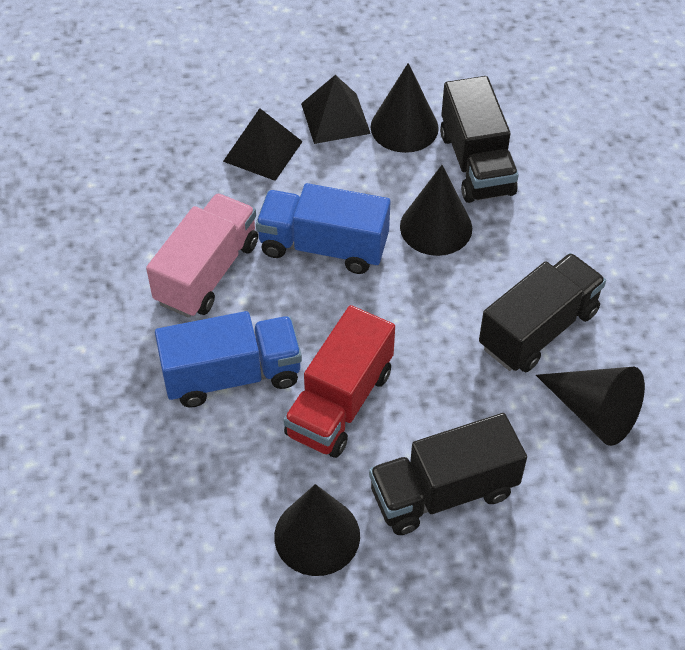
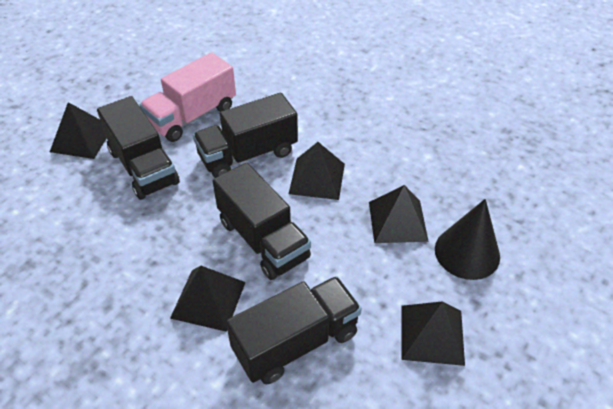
black cone: 4 -> 1
black pyramid: 2 -> 5
black truck: 3 -> 4
blue truck: 2 -> 0
red truck: 1 -> 0

